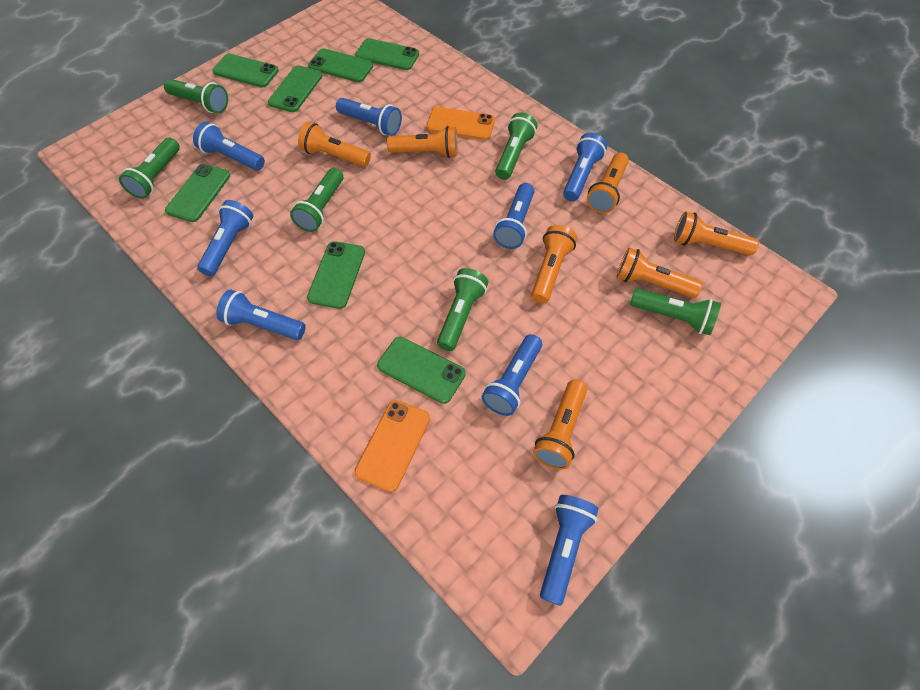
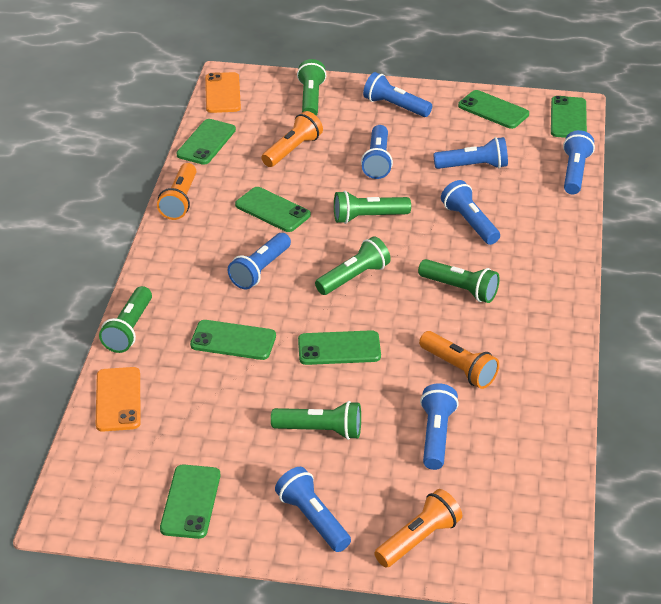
orange flashlight: 7 -> 4

